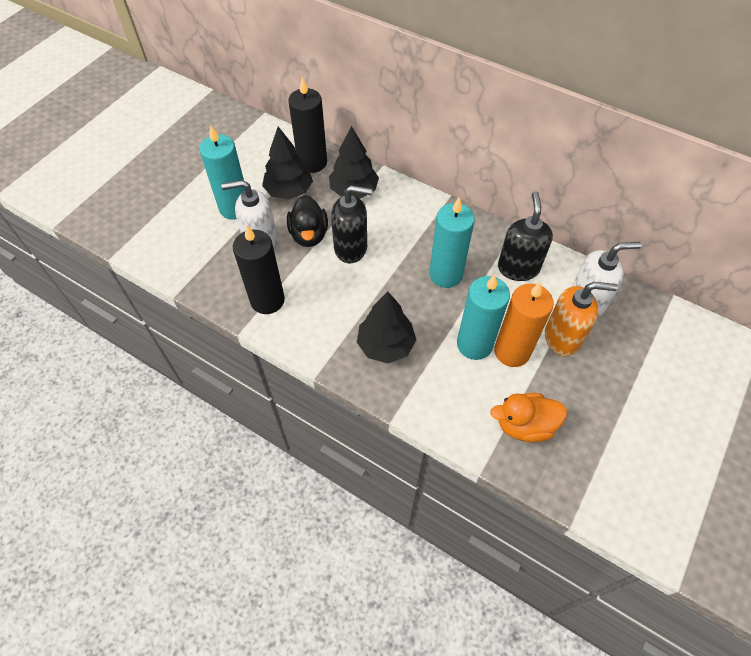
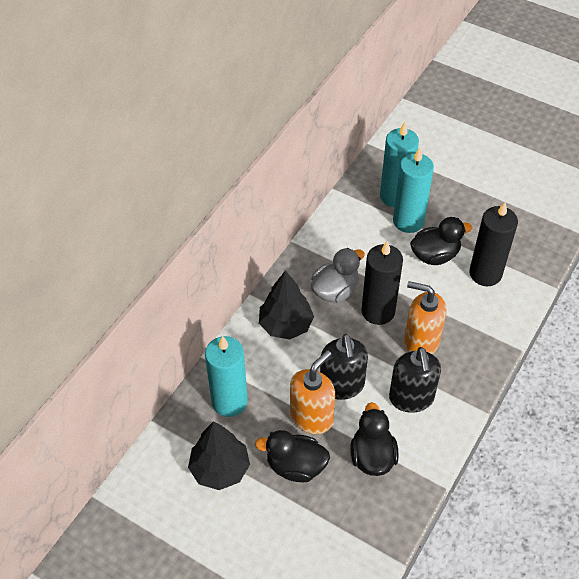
black duck: 1 -> 3
black tree: 3 -> 2
grey duck: 0 -> 1
orange candle: 1 -> 0
orange duck: 1 -> 0
orange soap dispenser: 1 -> 2
white soap dispenser: 2 -> 0

